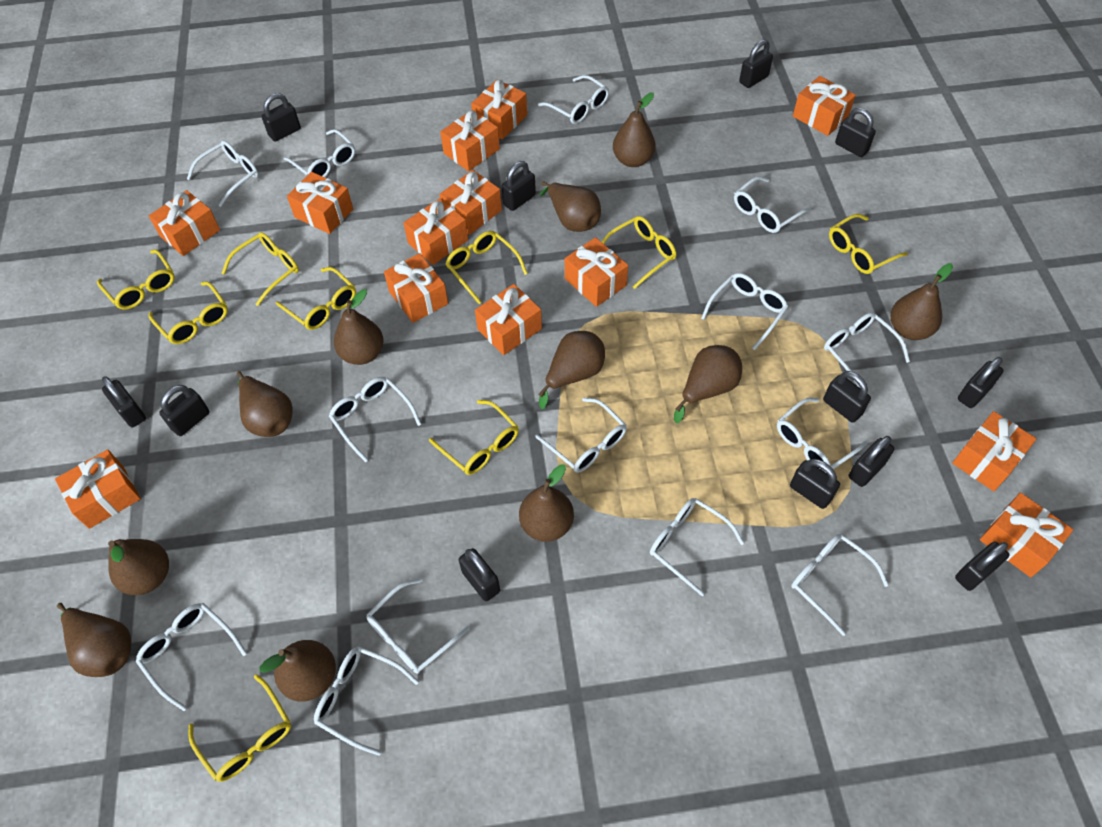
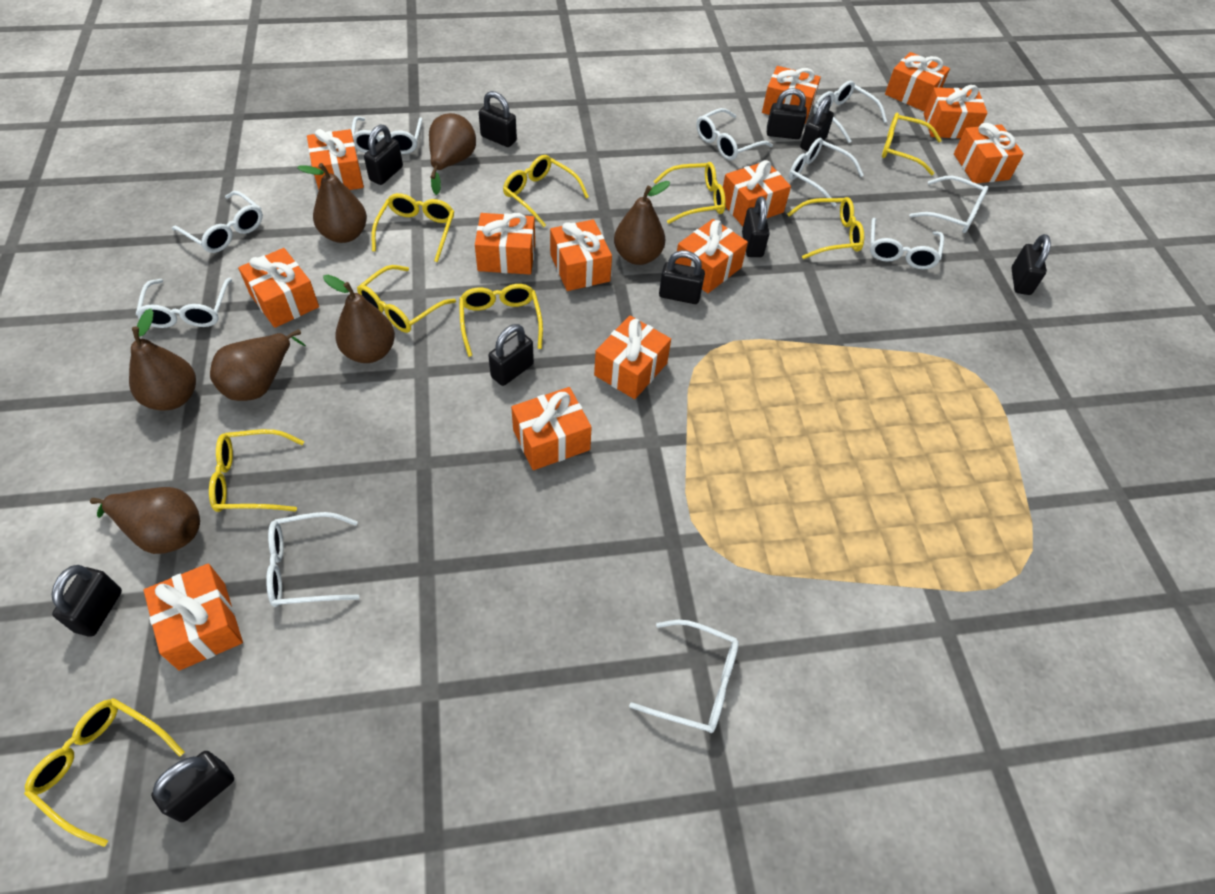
black padlock: 12 -> 10
brown pear: 11 -> 7
white glasses: 14 -> 10

